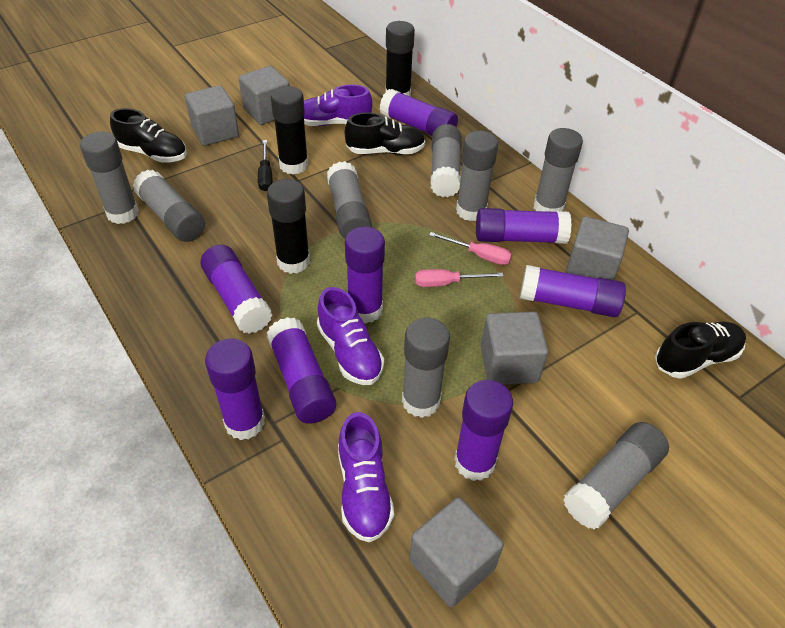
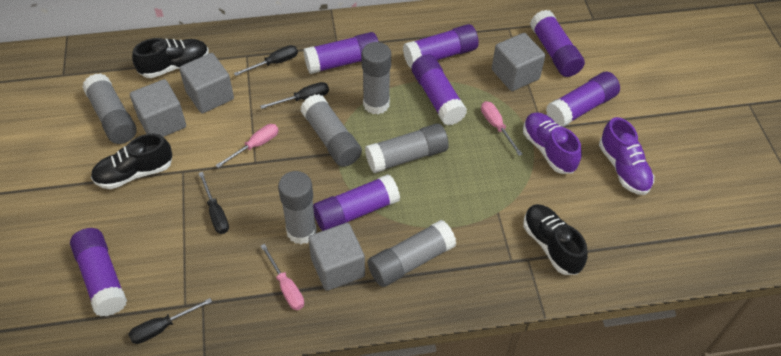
black glue stick: 3 -> 0
black screwdriver: 1 -> 4
grey cube: 5 -> 4
grey glue stick: 8 -> 6
pink screwdriver: 2 -> 3
purple glue stick: 8 -> 7
purple shoe: 3 -> 2

